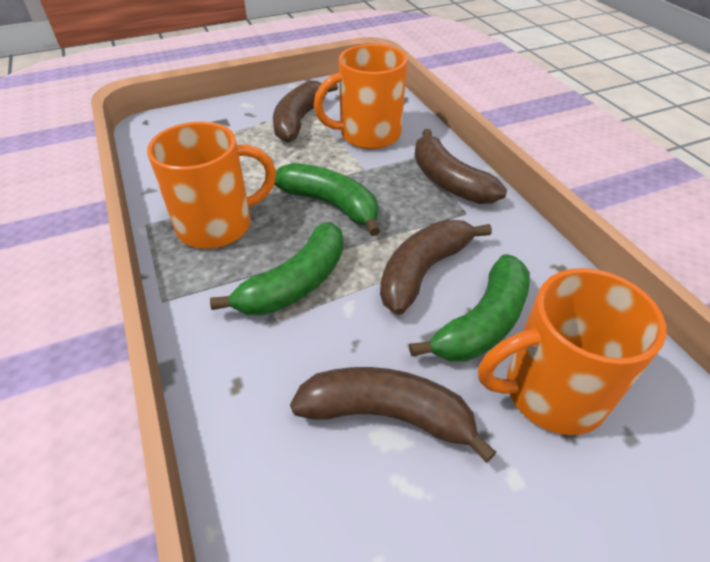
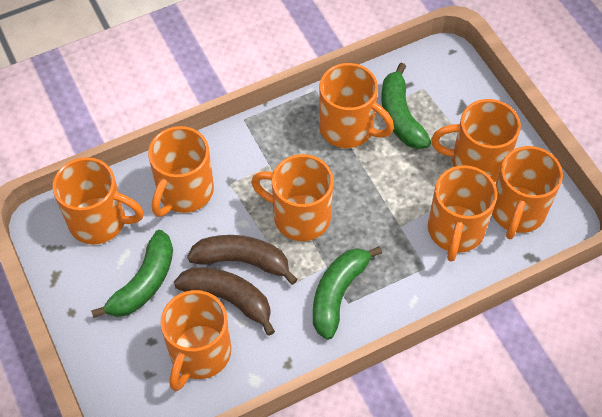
brown banana: 4 -> 2
orange mug: 3 -> 8

